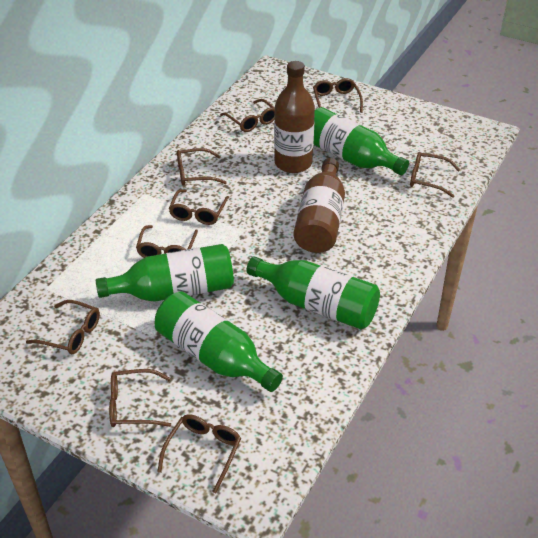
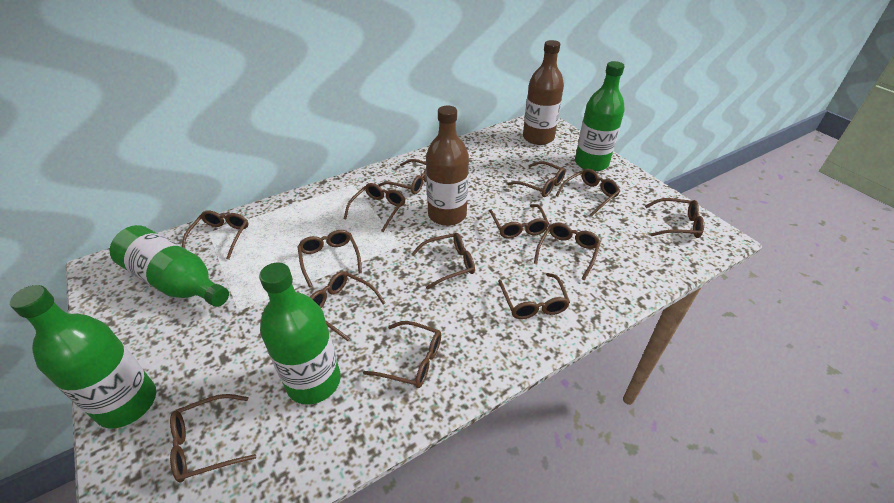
brown glasses: 9 -> 14

